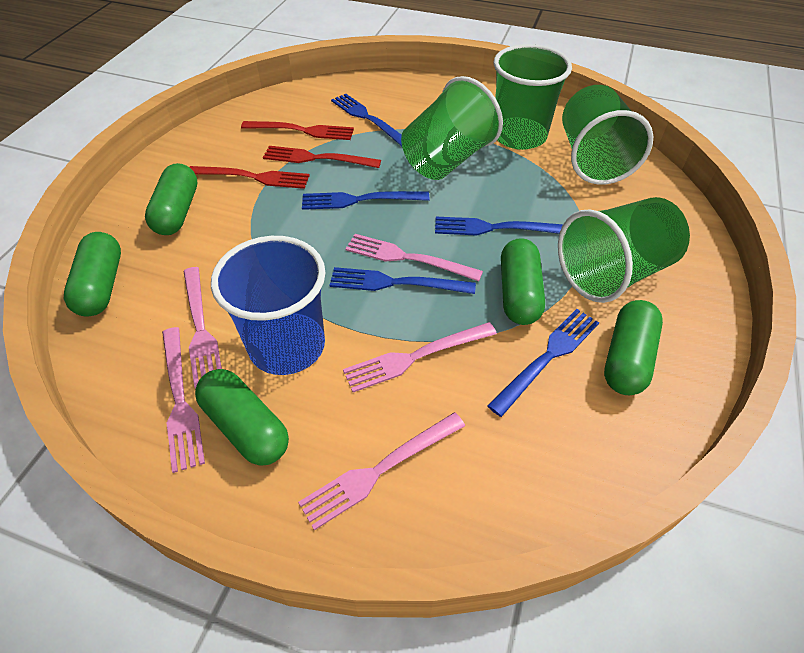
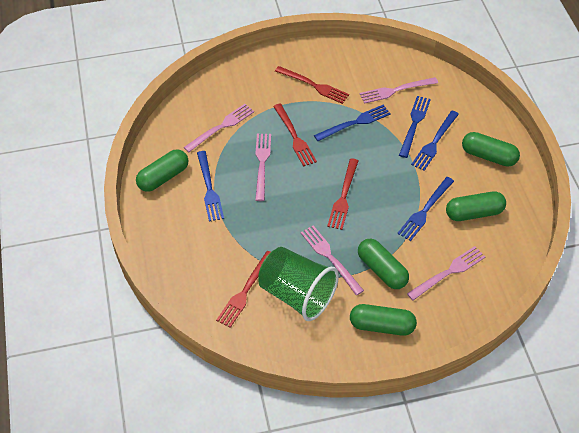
blue cup: 1 -> 0
green cup: 4 -> 1
red fork: 3 -> 4

